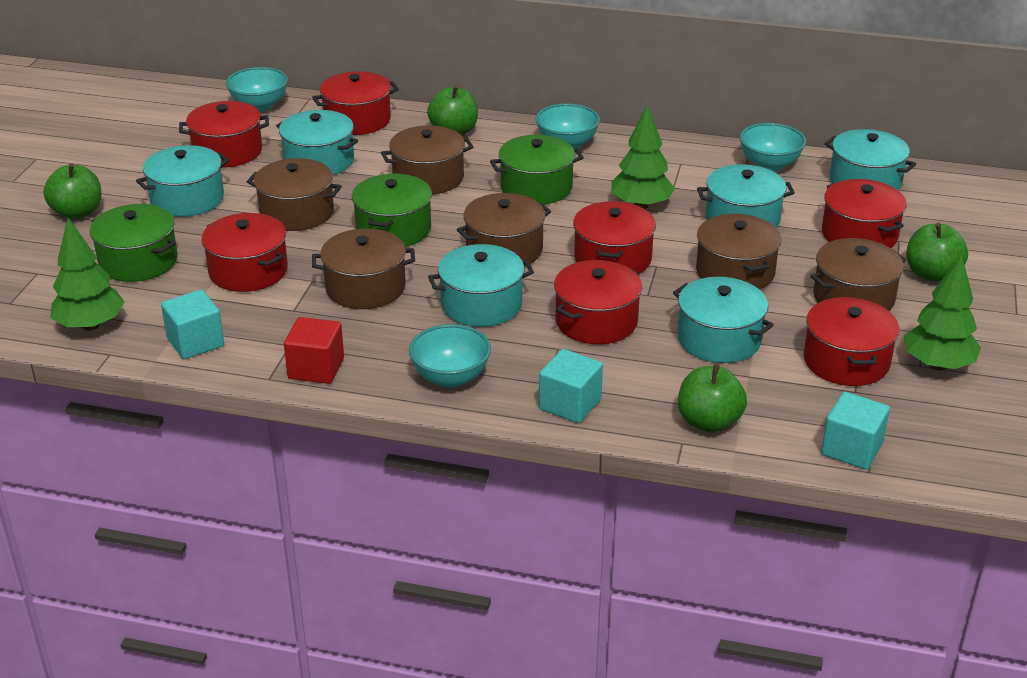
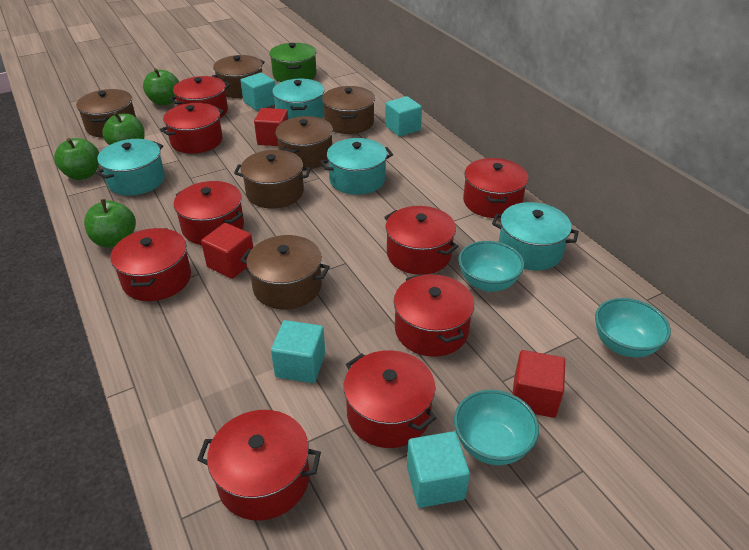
green pot: 3 -> 1
green tree: 3 -> 0
red cube: 1 -> 3
red pot: 7 -> 9
turquoise bowl: 4 -> 3
turquoise cube: 3 -> 4
turquoise pot: 6 -> 4

